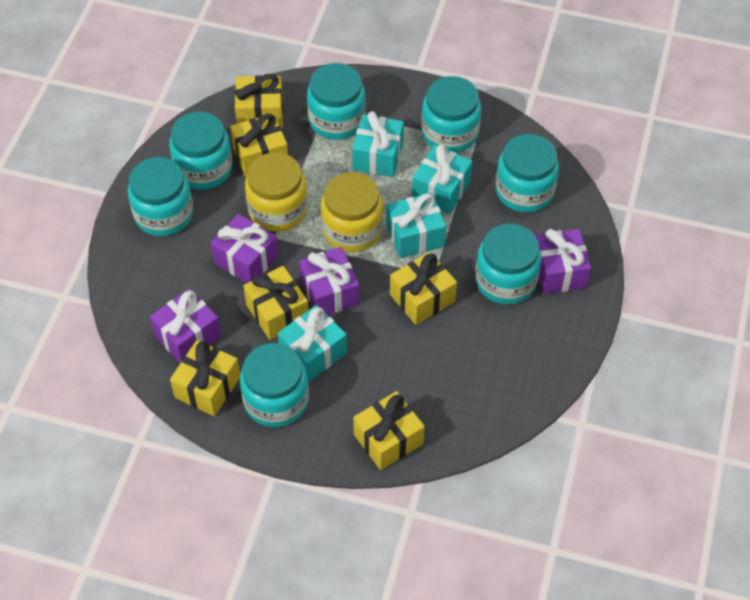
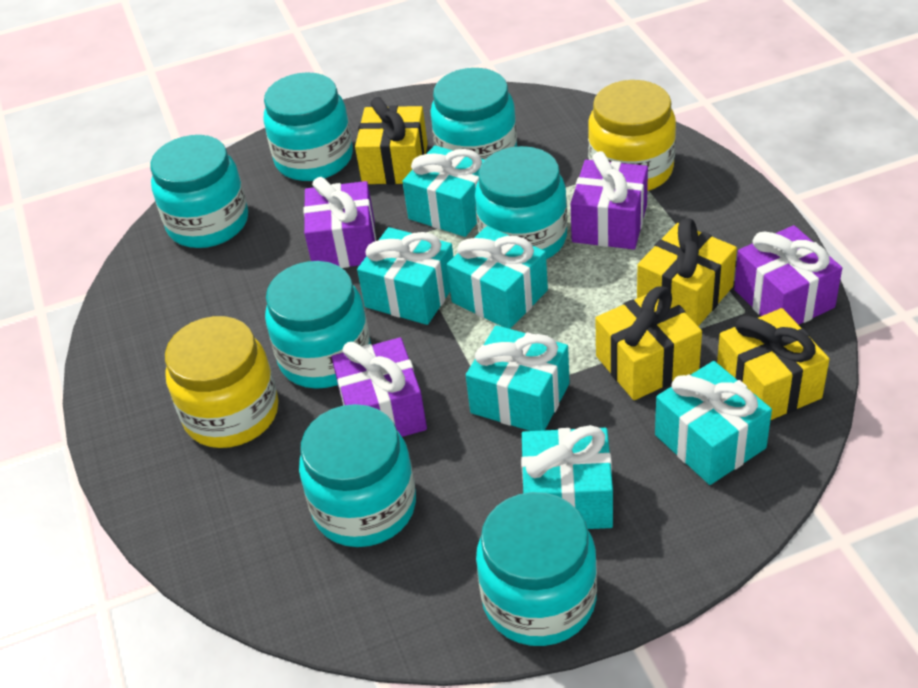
turquoise gift: 4 -> 6
yellow gift: 6 -> 4

